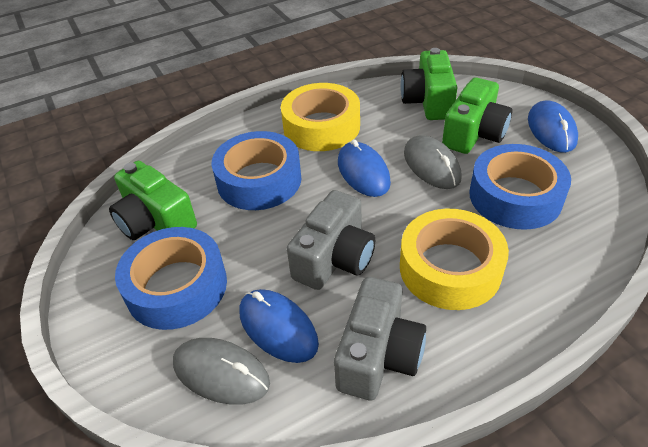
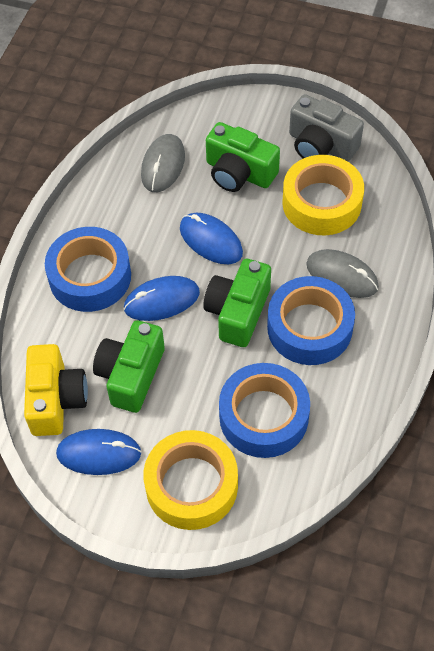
grey camera: 2 -> 1
yellow camera: 0 -> 1

